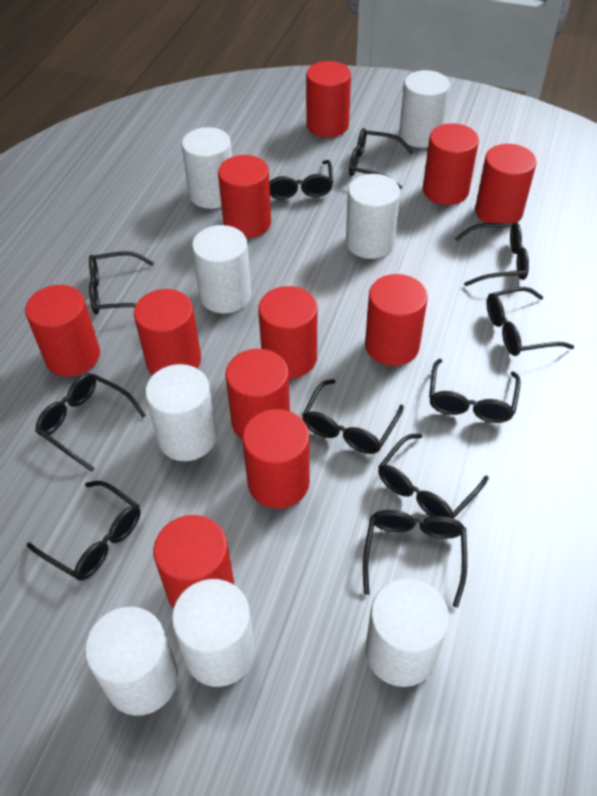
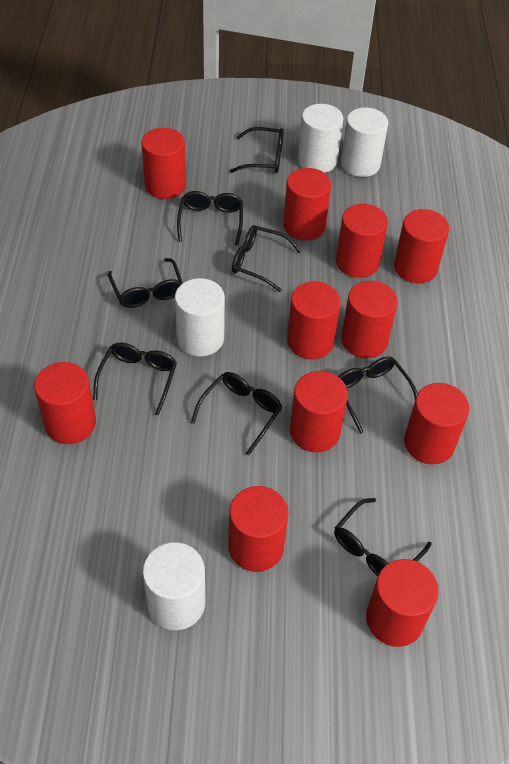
black glasses: 11 -> 8
white cylinder: 8 -> 4

